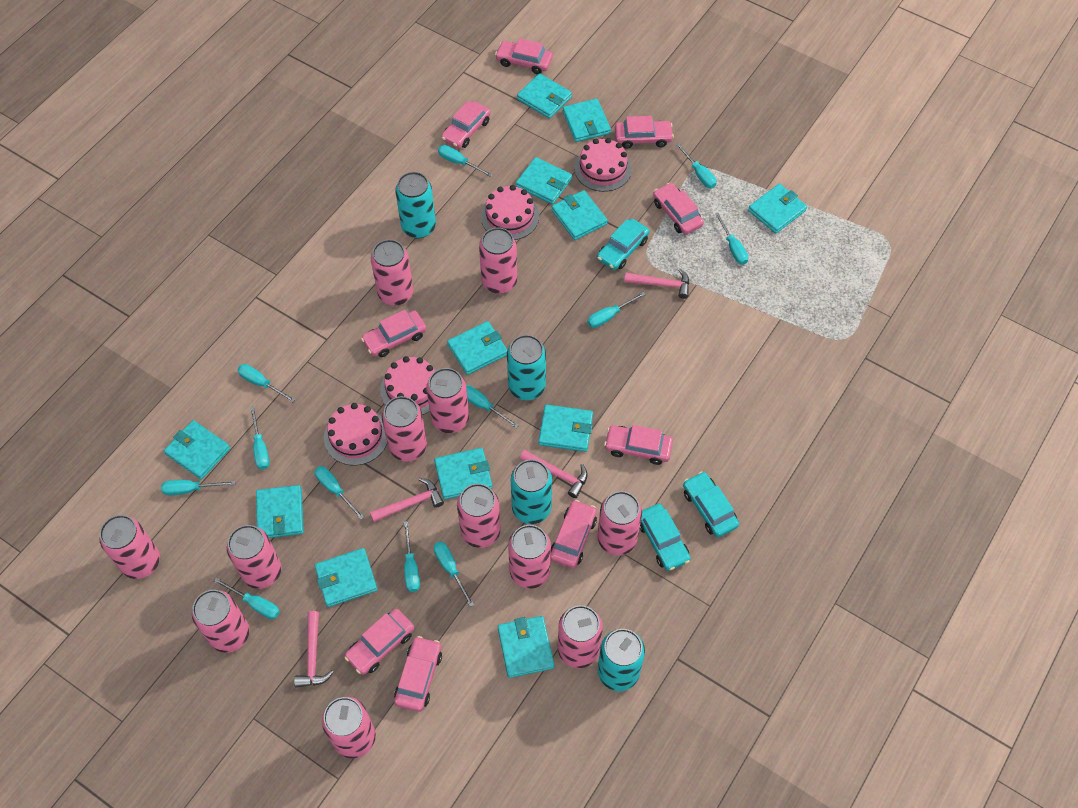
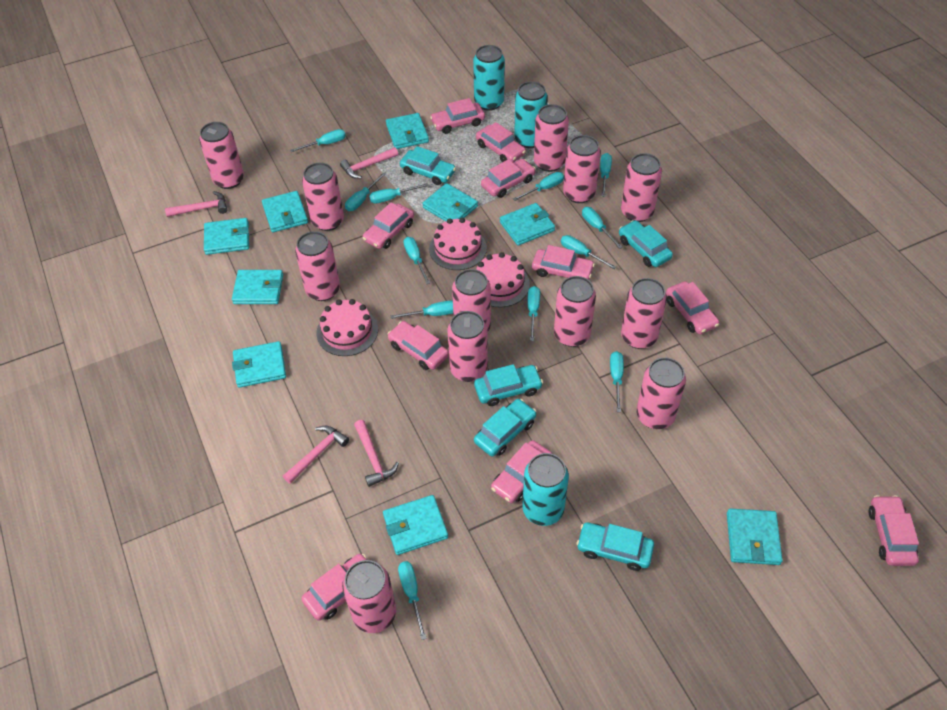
pink cake: 4 -> 3
pink car: 9 -> 10
turquoise can: 4 -> 3
turquoise car: 3 -> 5
turquoise wallet: 12 -> 9

